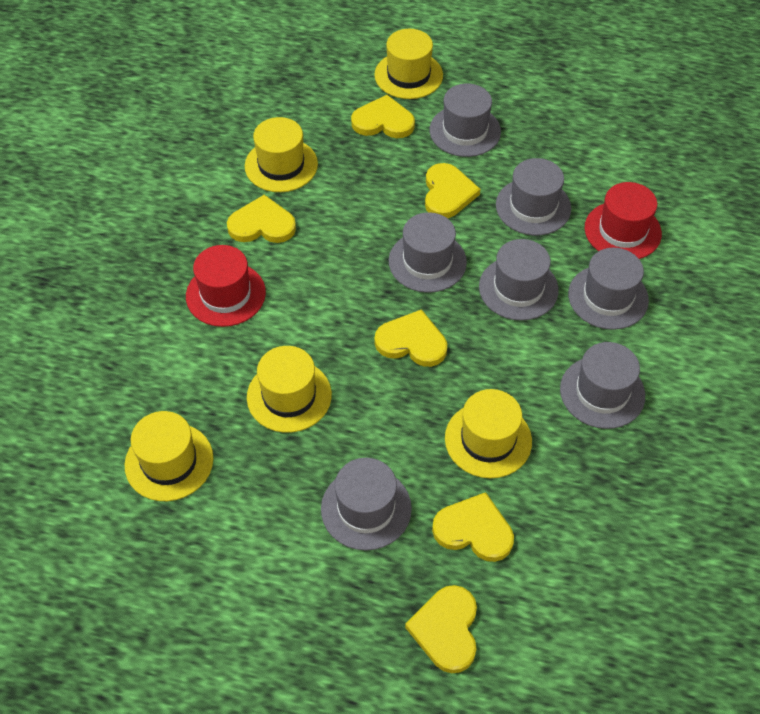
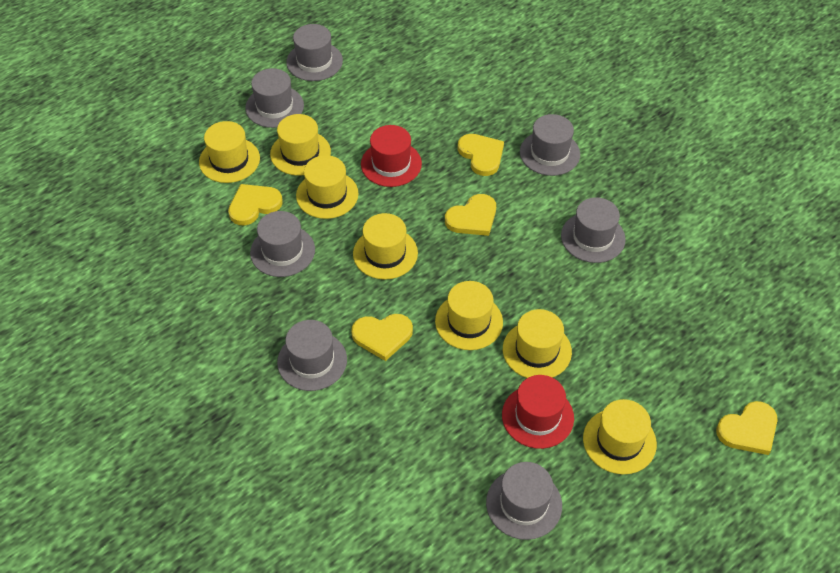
yellow hat: 5 -> 7
yellow heart: 6 -> 5

